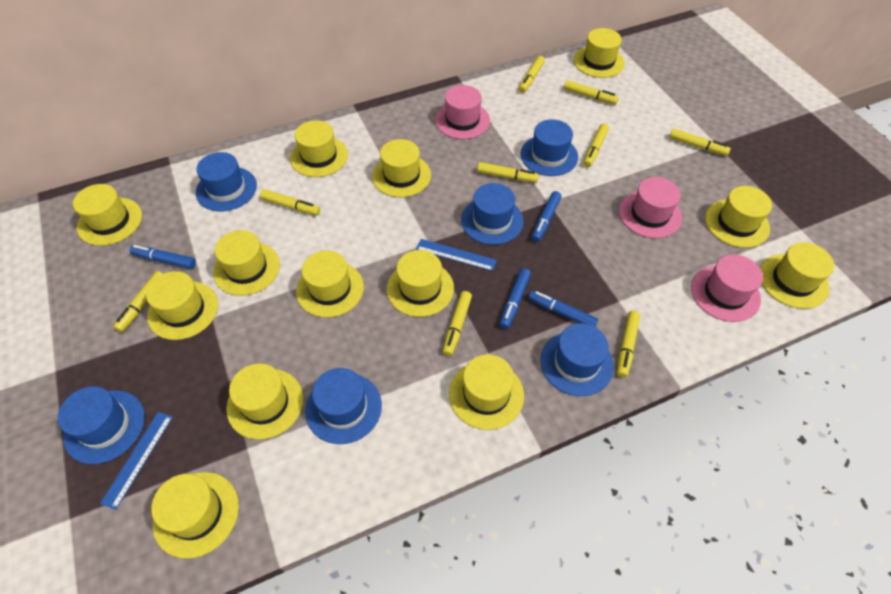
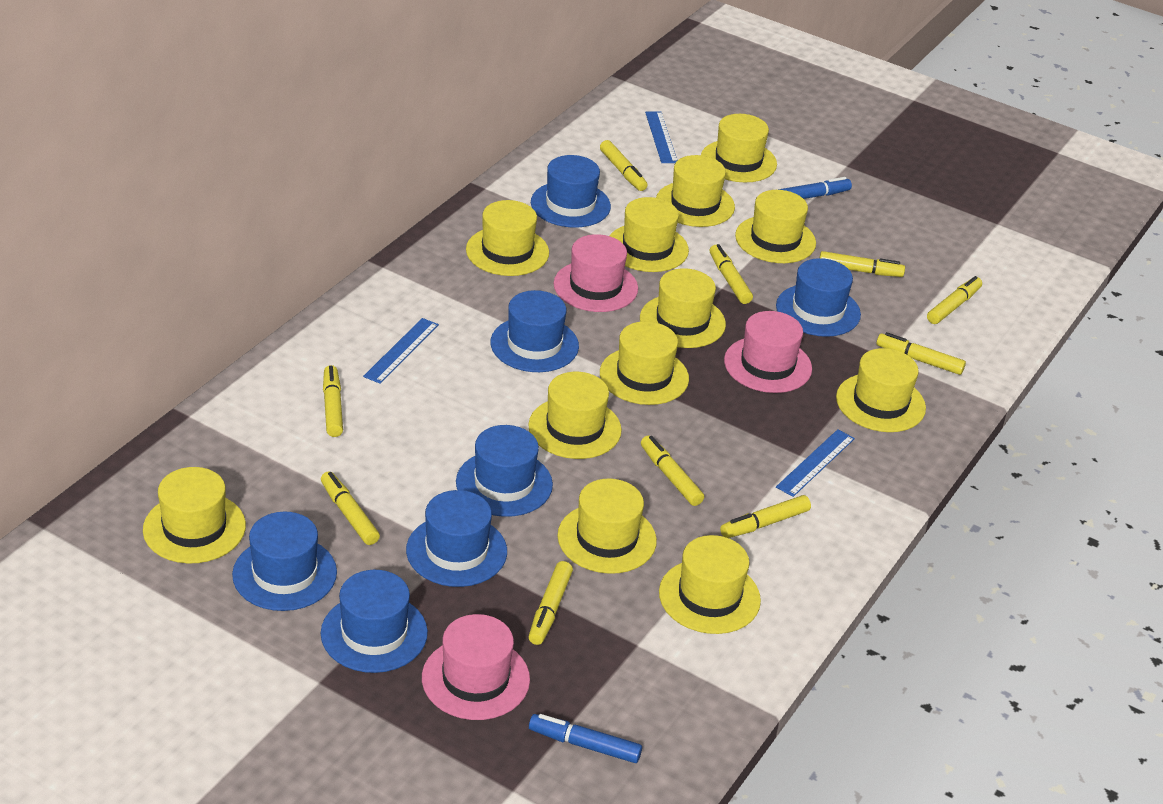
blue hat: 6 -> 7
blue marker: 4 -> 2
blue ruler: 2 -> 3
yellow hat: 13 -> 12
yellow marker: 9 -> 10

